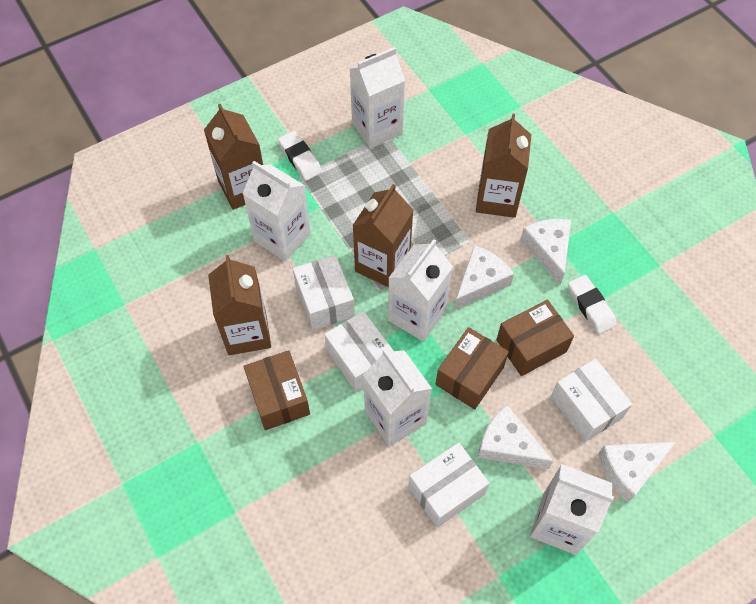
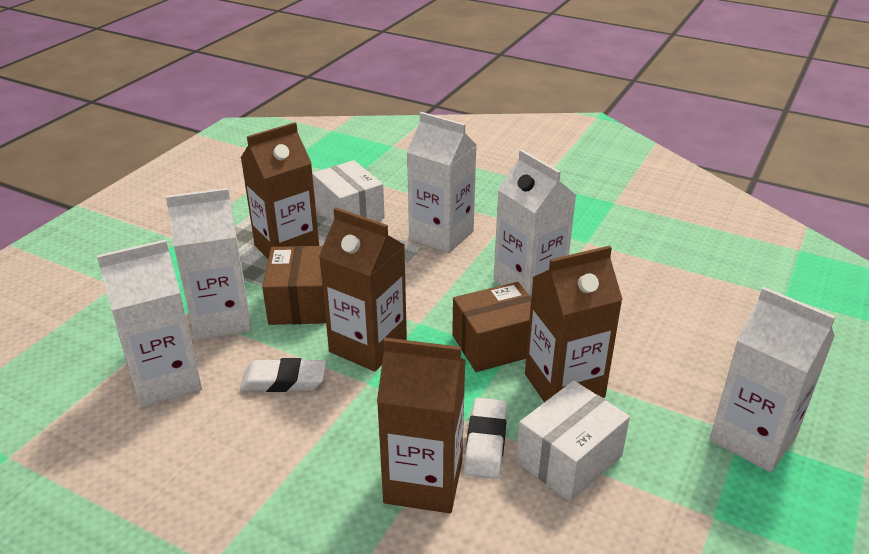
brown box: 3 -> 2
white box: 4 -> 2
white cheese: 4 -> 0

